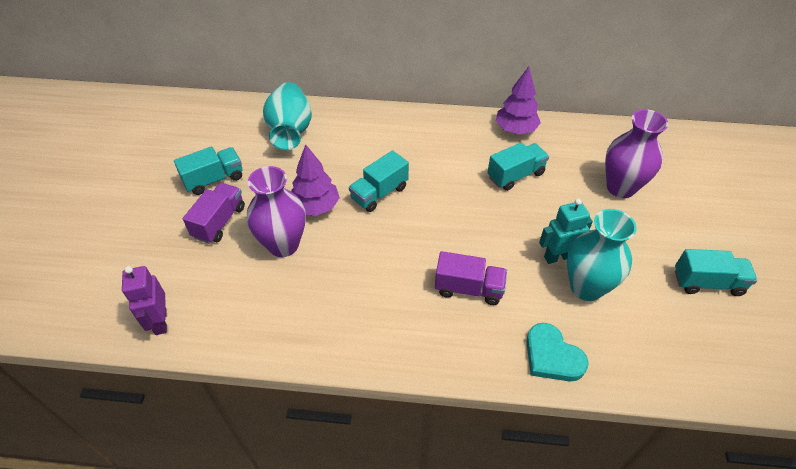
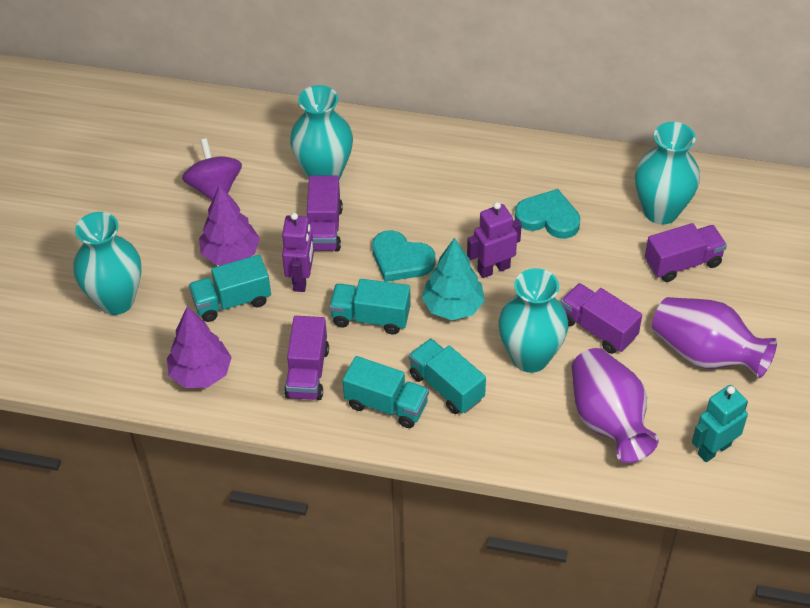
purple robot: 1 -> 2
purple spinning top: 0 -> 1
purple truck: 2 -> 4
turquoise heart: 1 -> 2
turquoise tree: 0 -> 1
turquoise vase: 2 -> 4

